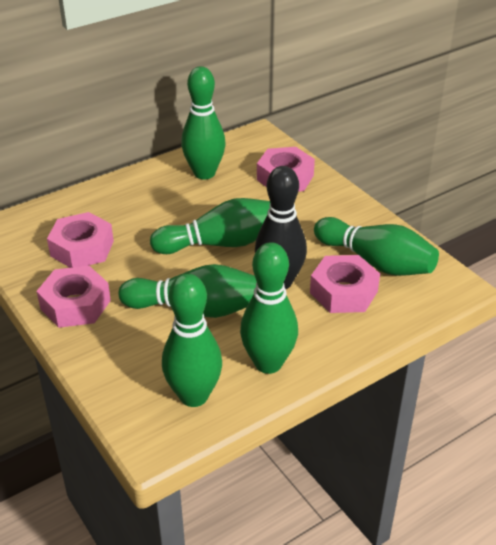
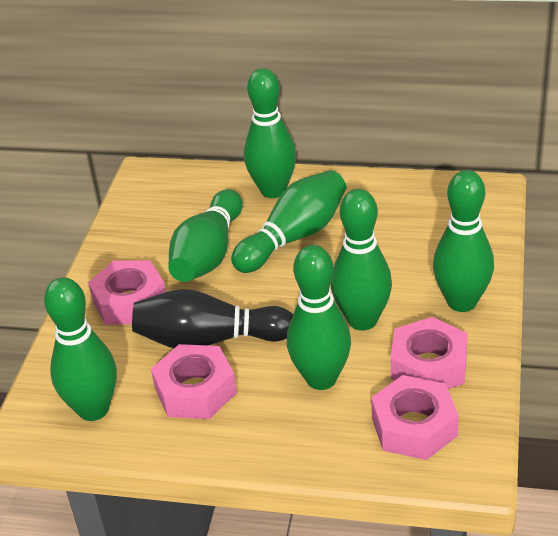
green bowling pin: 6 -> 7

